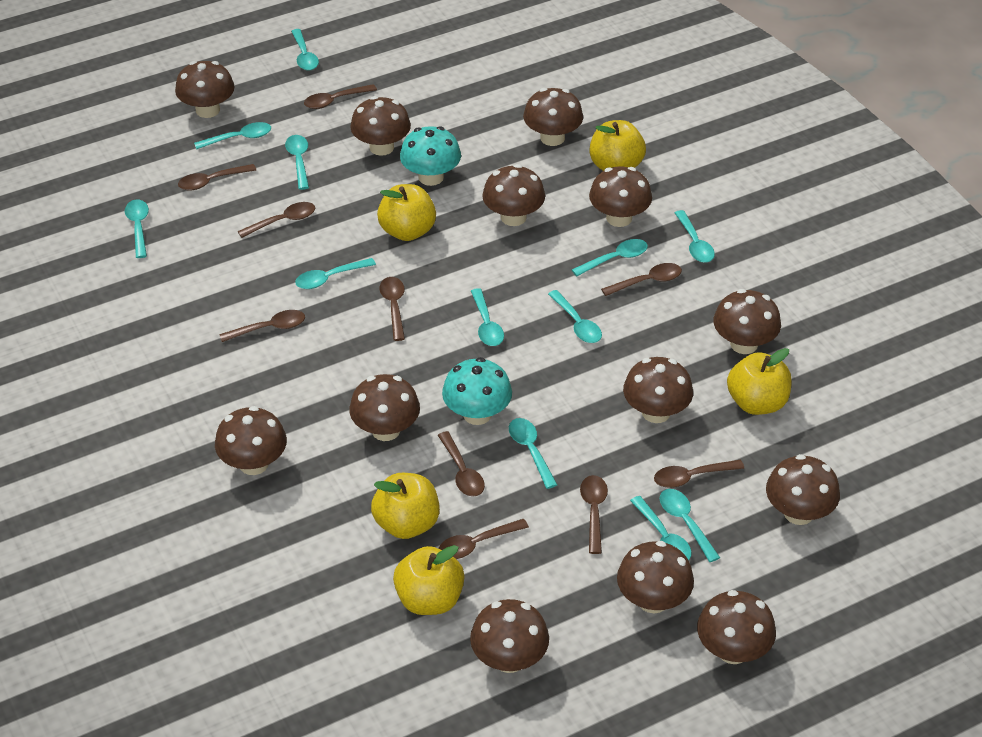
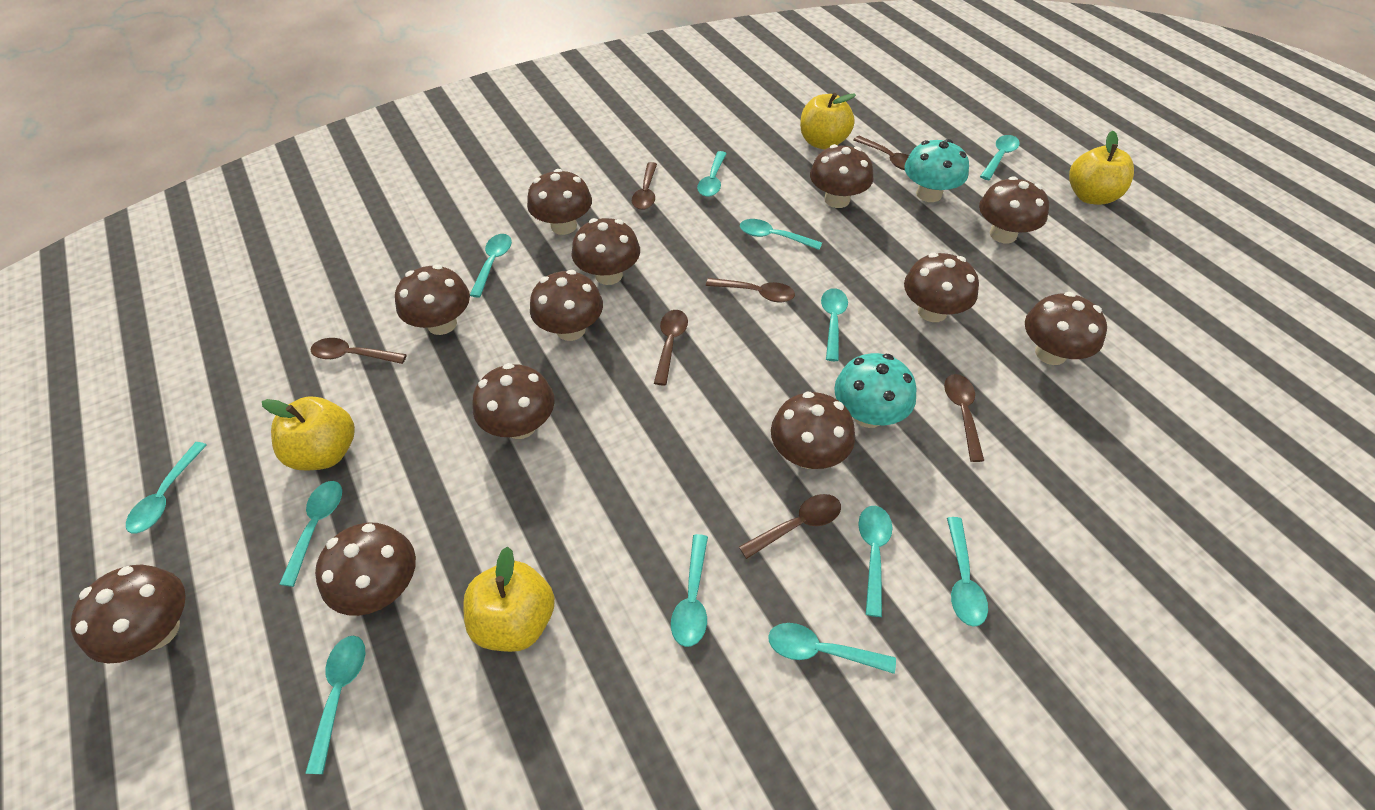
brown mushroom: 13 -> 12
brown spoon: 10 -> 7
yellow apple: 5 -> 4

